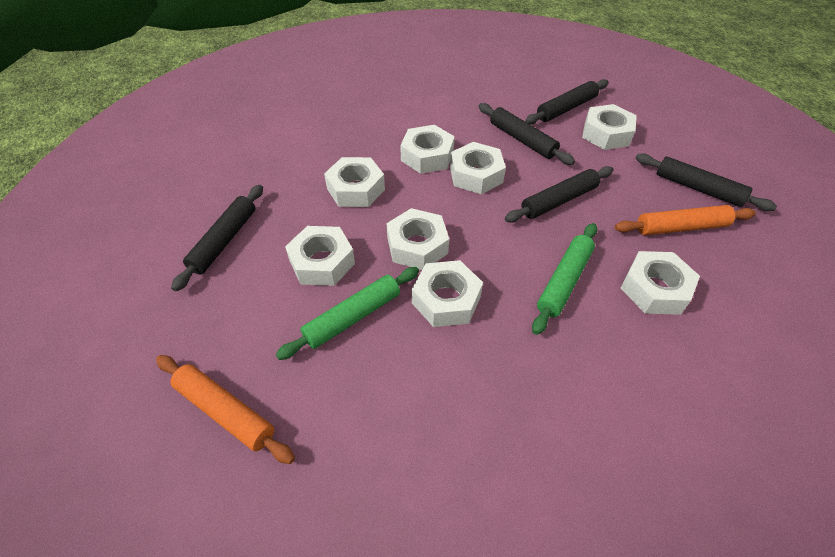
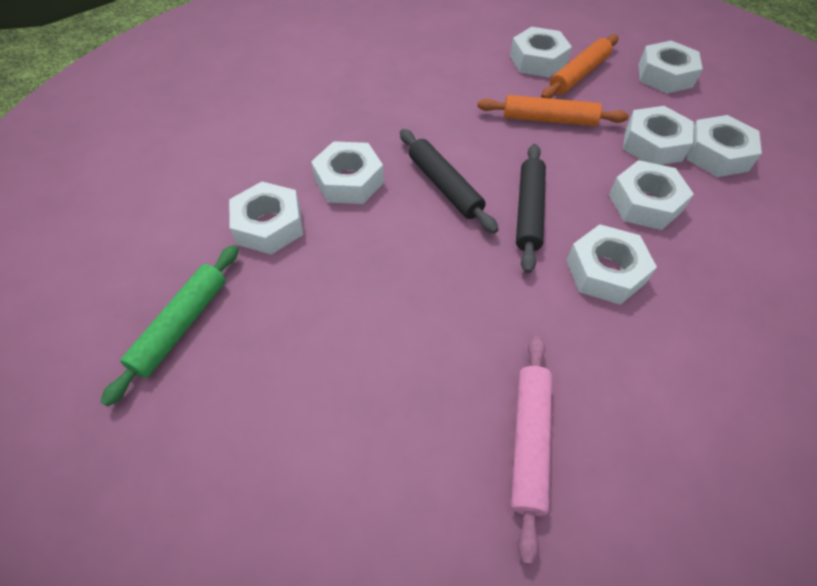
black rolling pin: 5 -> 2
green rolling pin: 2 -> 1
pink rolling pin: 0 -> 1

